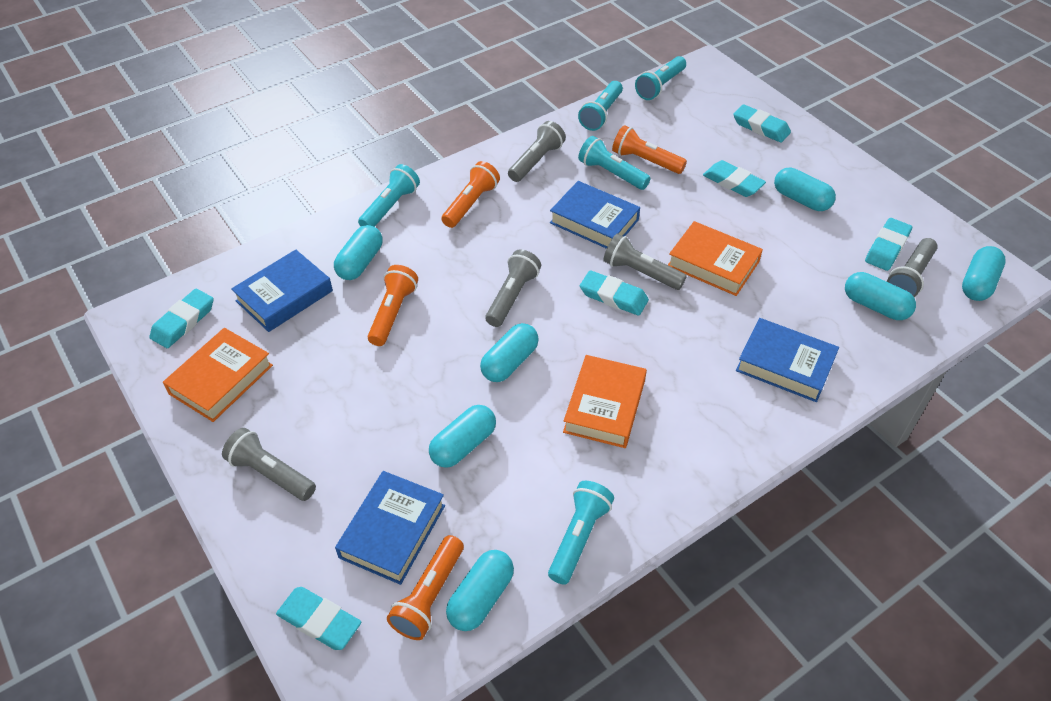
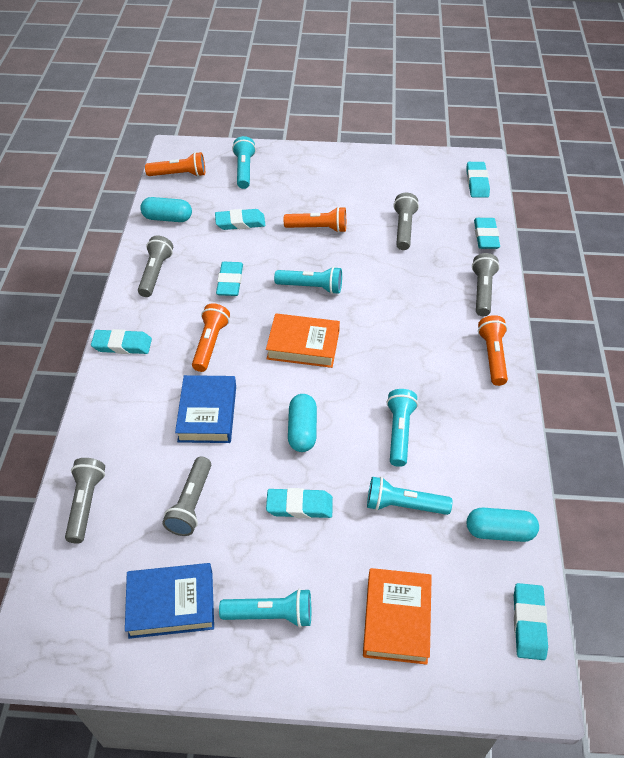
blue book: 4 -> 2
orange book: 3 -> 2
turquoise capsule: 7 -> 3
turquoise eraser: 6 -> 7

